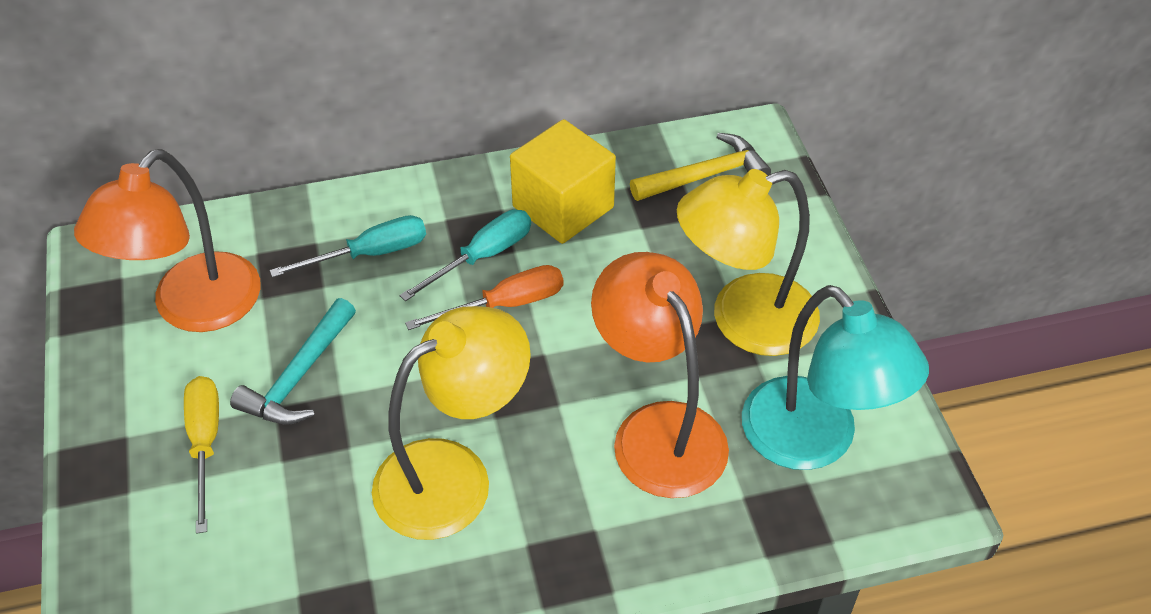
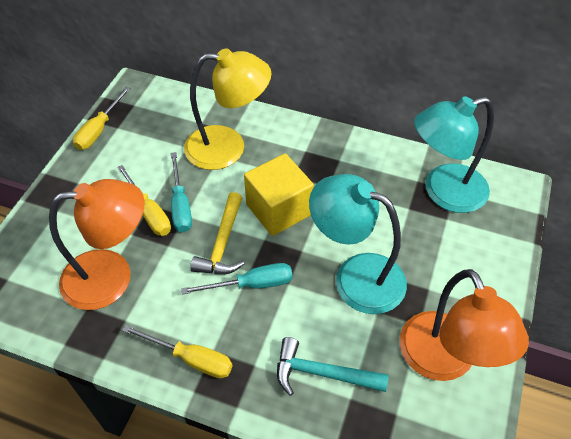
orange screwdriver: 1 -> 0
turquoise lamp: 1 -> 2
yellow lamp: 2 -> 1
yellow screwdriver: 1 -> 3

